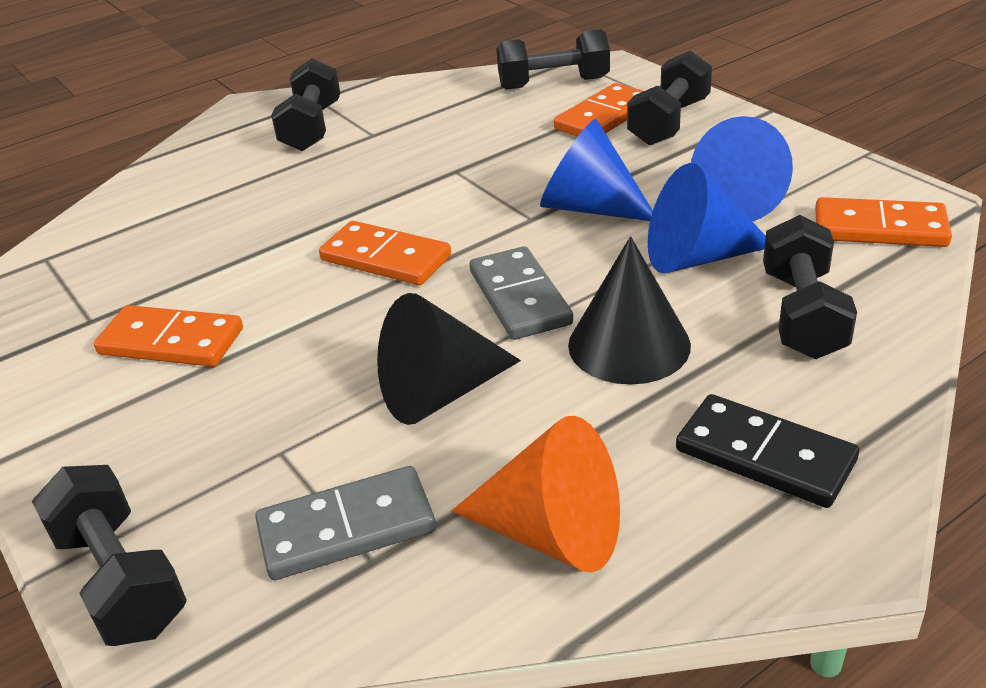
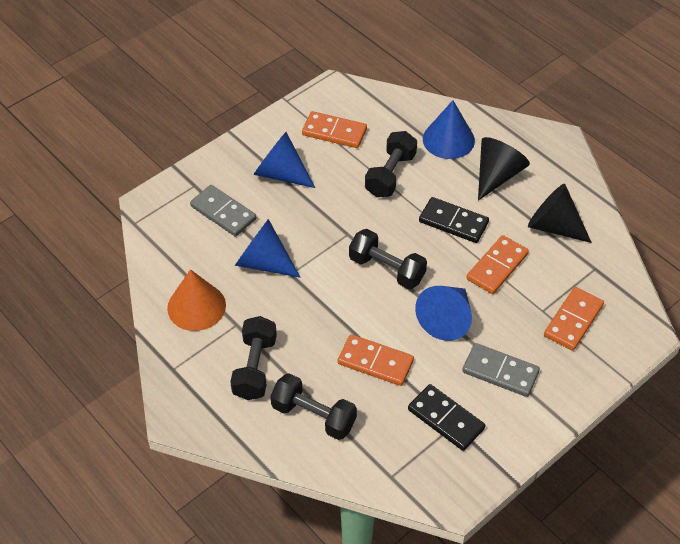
black domino: 1 -> 2
black dumbbell: 5 -> 4
blue cone: 3 -> 4

